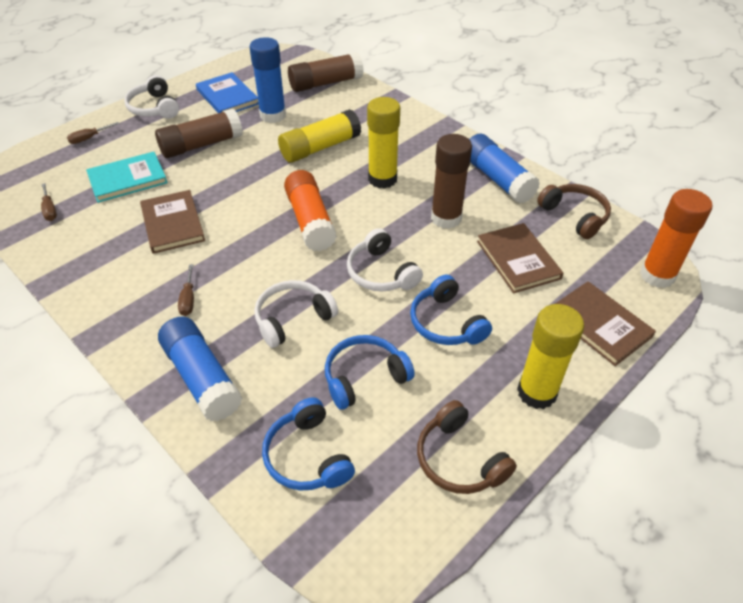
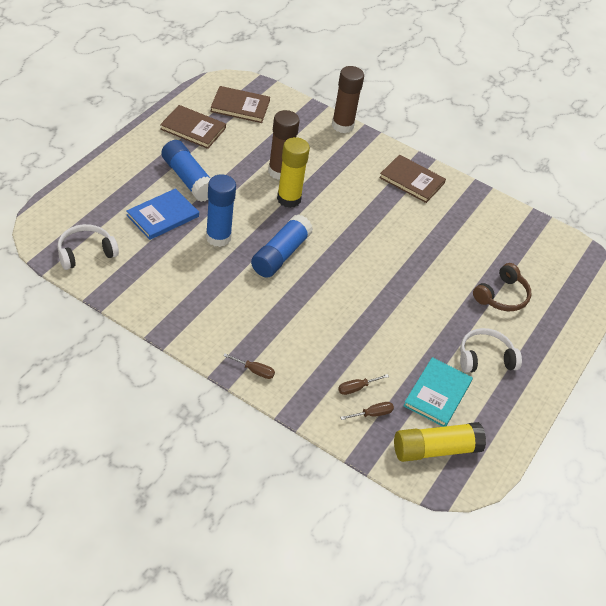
blue headphones: 3 -> 0
brown glue stick: 3 -> 2
brown headphones: 2 -> 1
orange glue stick: 2 -> 0
white headphones: 3 -> 2
yellow glue stick: 3 -> 2

